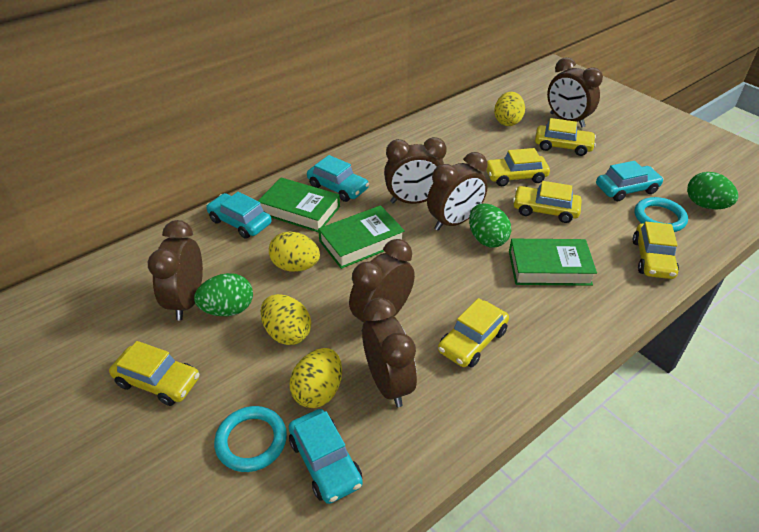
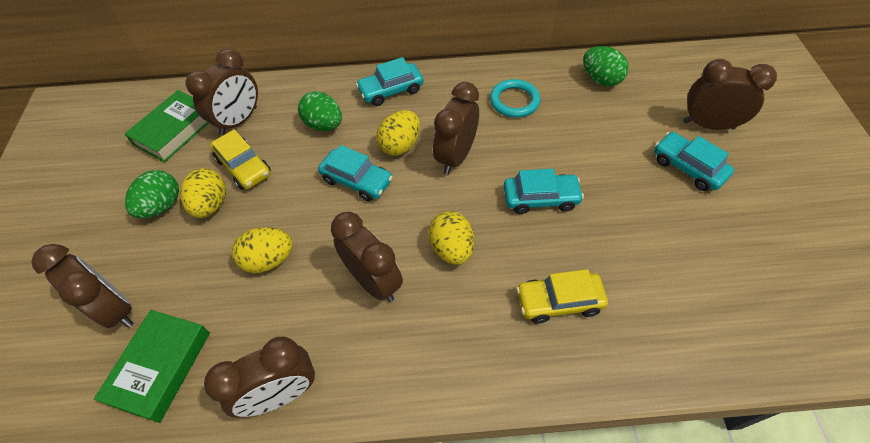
green book: 3 -> 2
turquoise ring: 2 -> 1
yellow car: 6 -> 2

